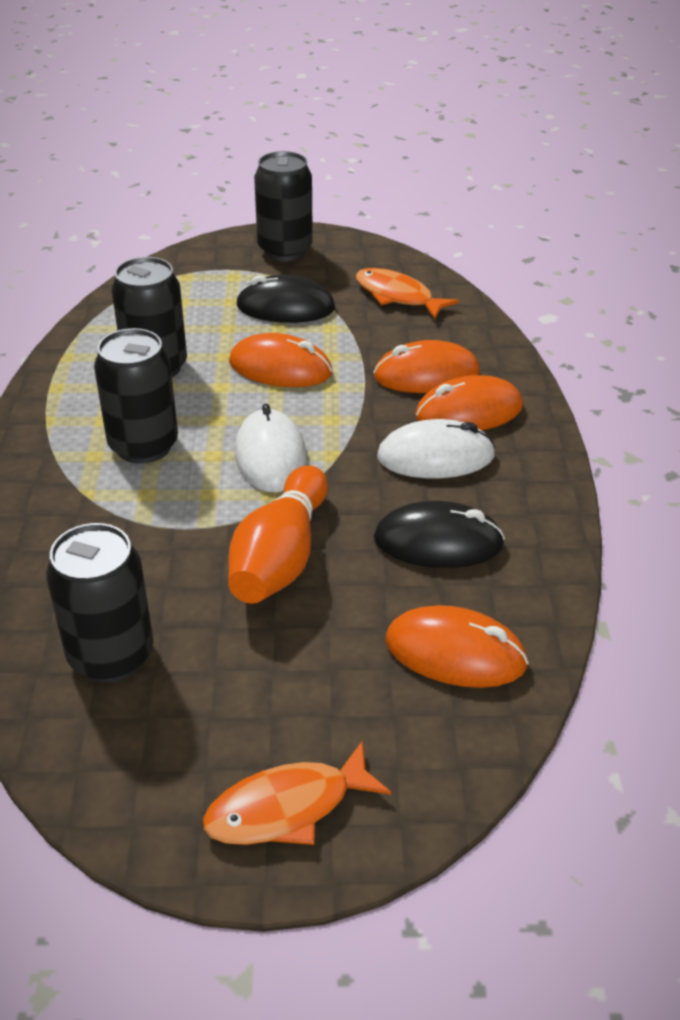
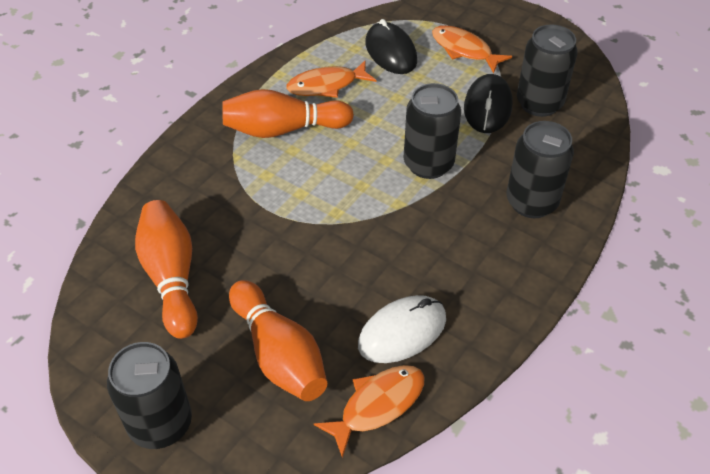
orange bowling pin: 1 -> 3
orange fish: 2 -> 3
orange mouse: 4 -> 0
white mouse: 2 -> 1

